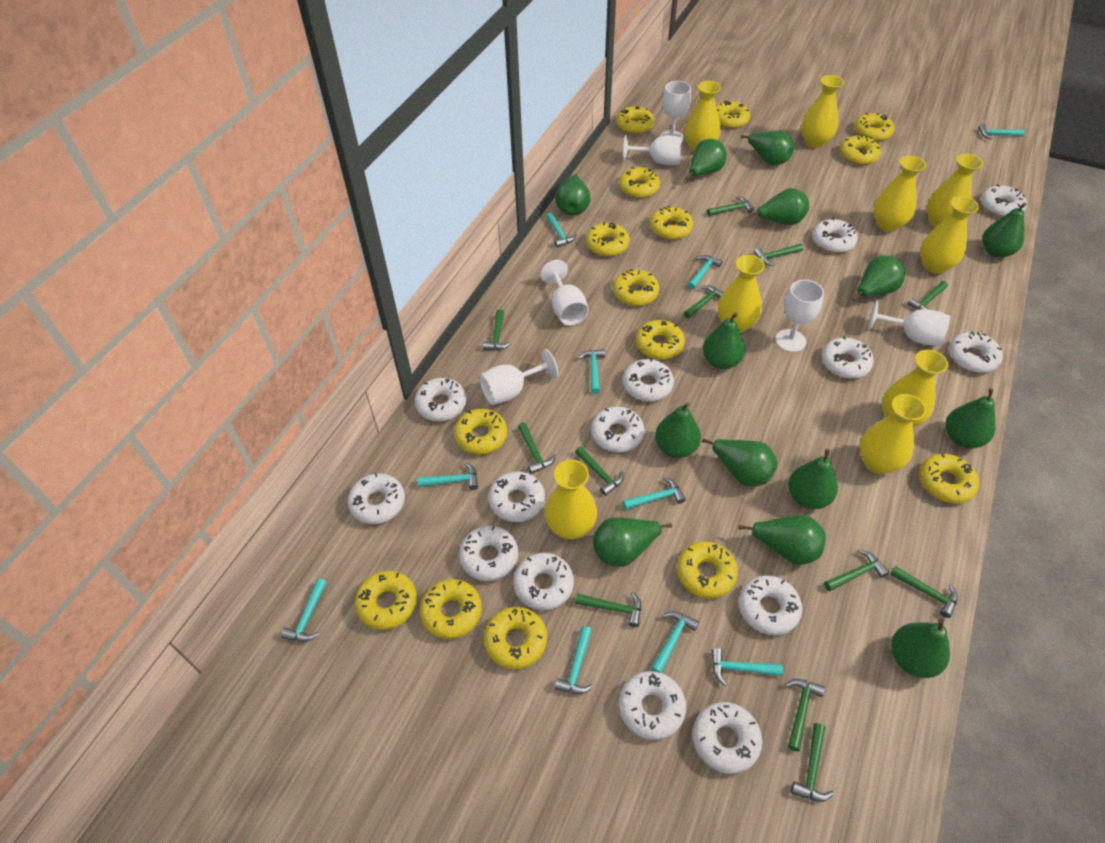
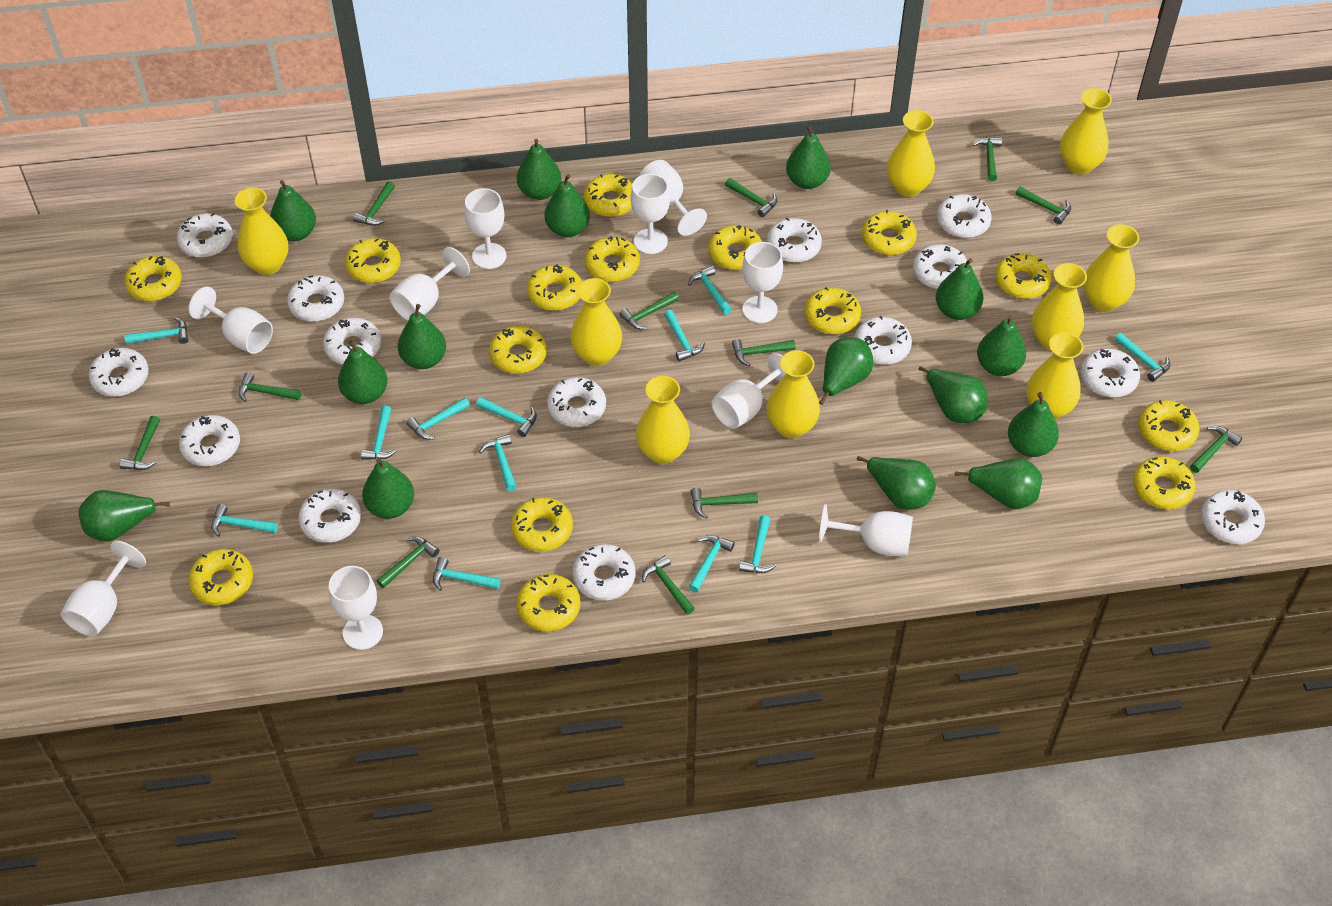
green pear: 14 -> 15
turquoise hammer: 10 -> 12
white goblet: 6 -> 10

